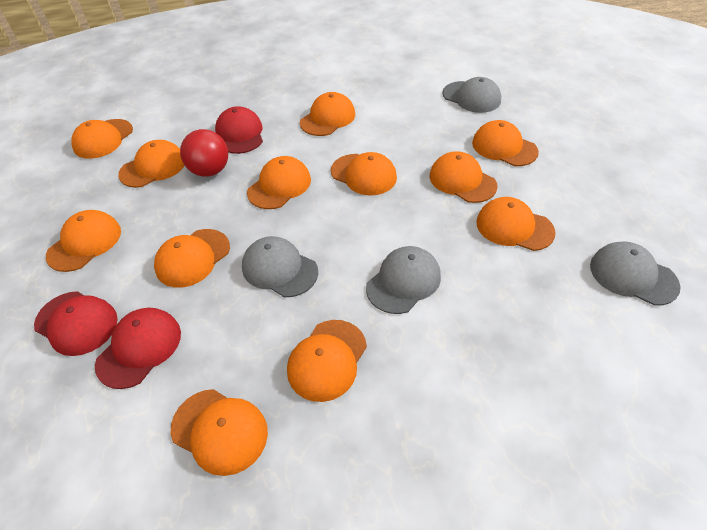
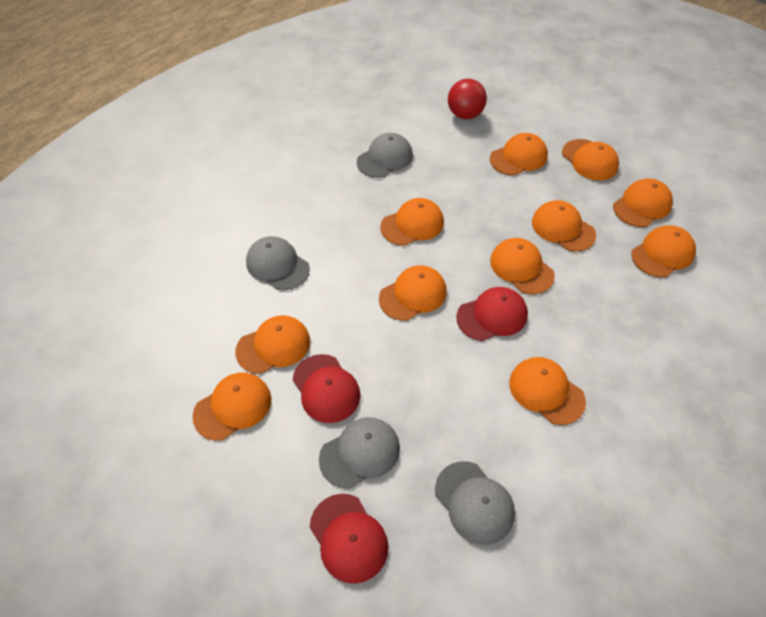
orange cap: 12 -> 11

